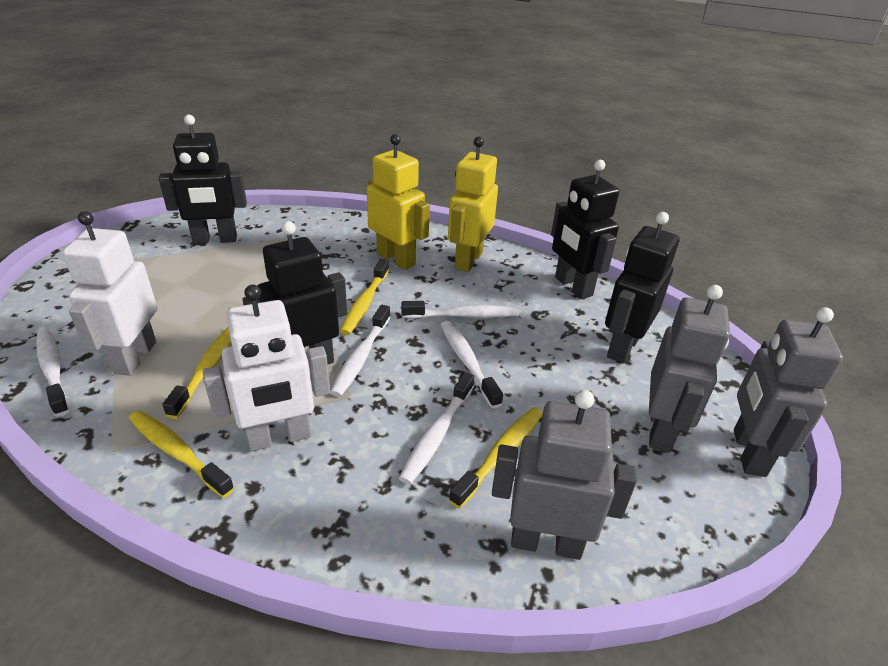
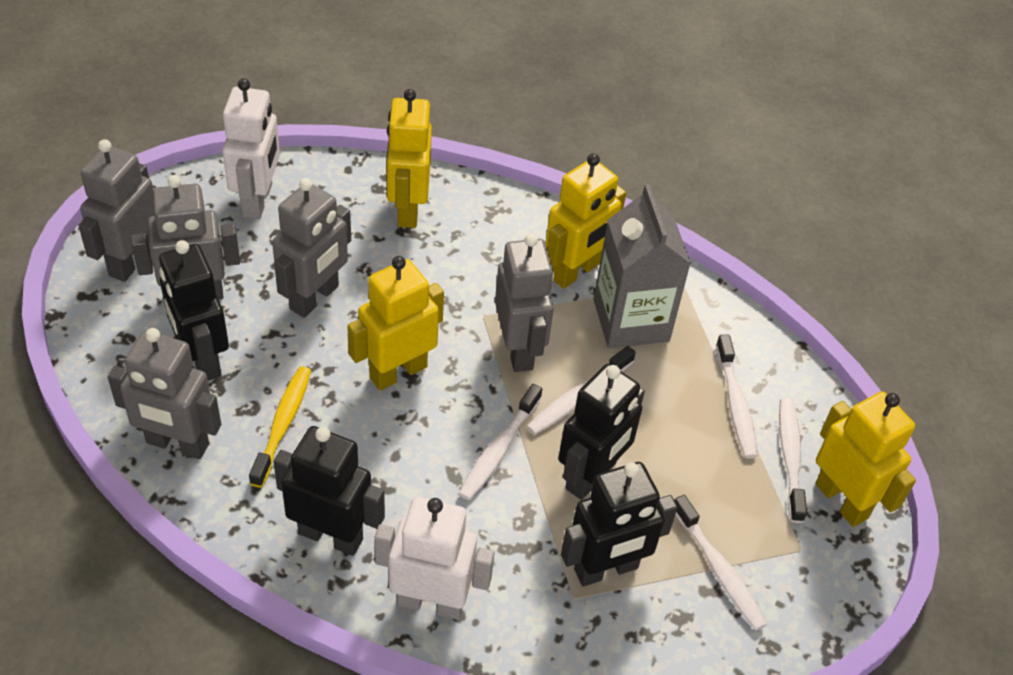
grey carton: 0 -> 1
grey robot: 3 -> 5
yellow robot: 2 -> 4
yellow toothbrush: 4 -> 1

